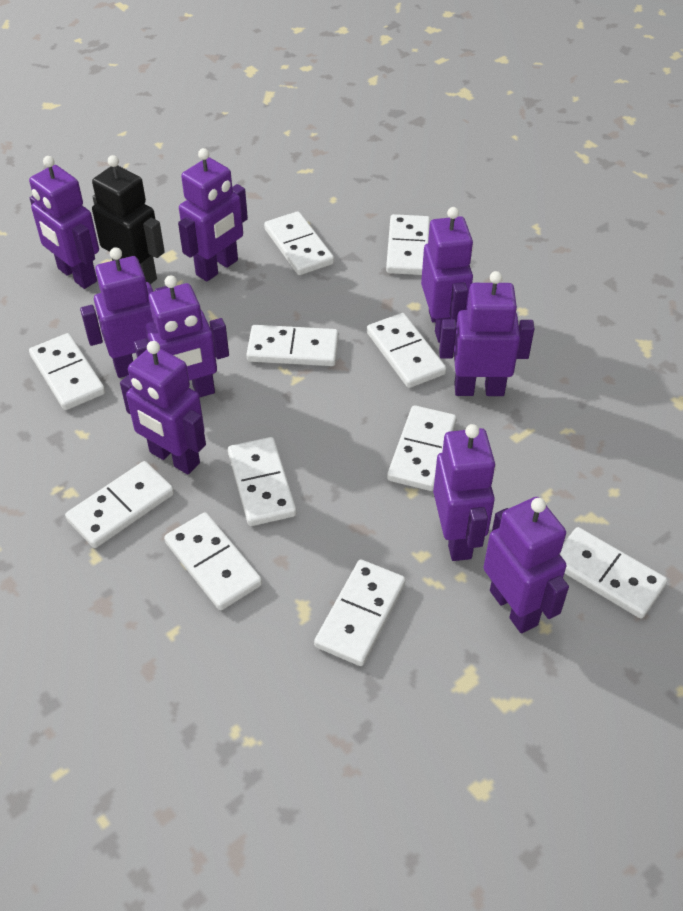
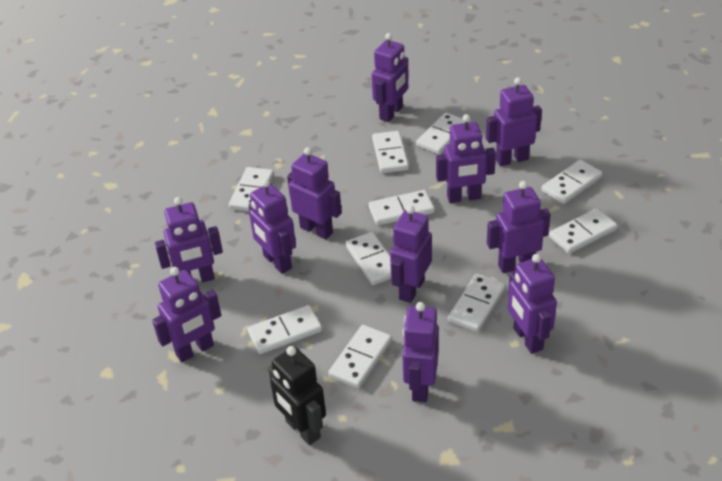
purple robot: 9 -> 11
white domino: 11 -> 10

